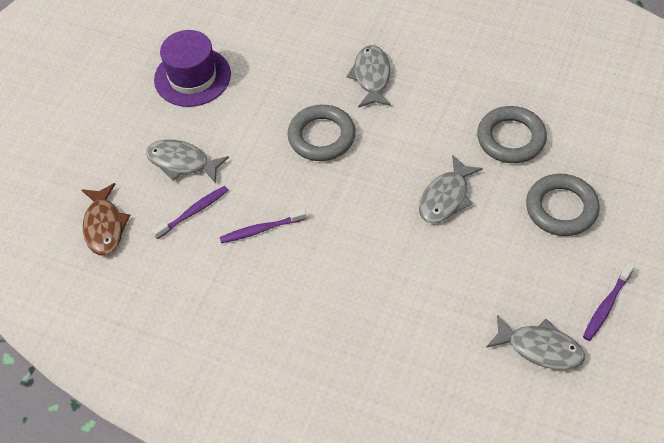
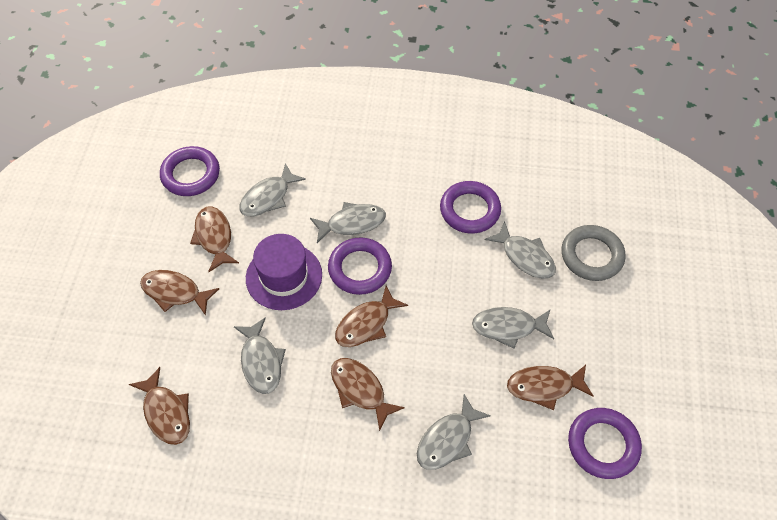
brown fish: 1 -> 6
grey fish: 4 -> 6
grey ring: 3 -> 1
purple ring: 0 -> 4
purple toothbrush: 3 -> 0

